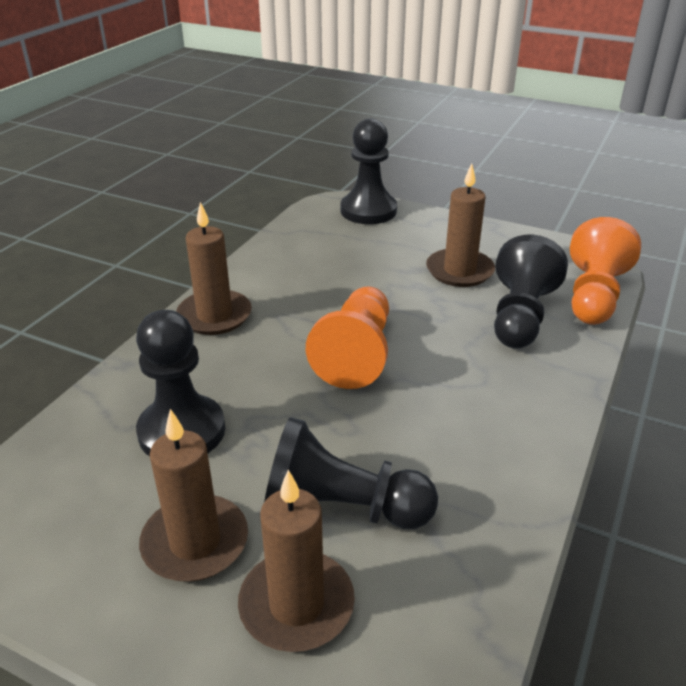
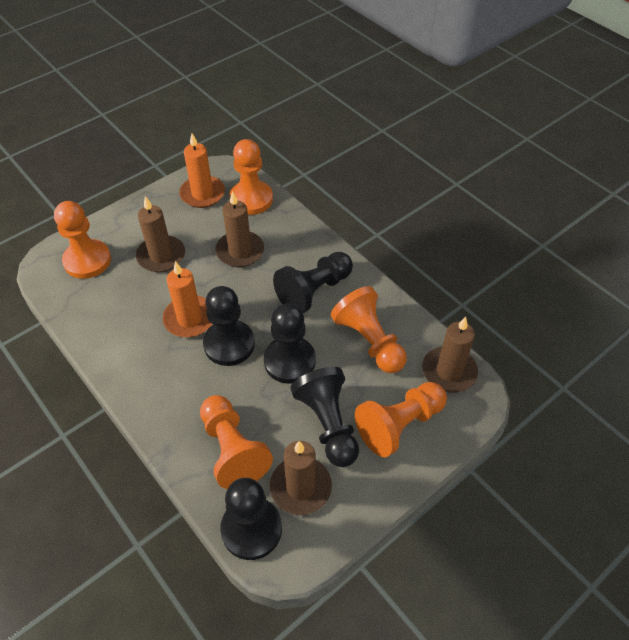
black pawn: 4 -> 5
orange candle: 0 -> 2
orange pawn: 2 -> 5

